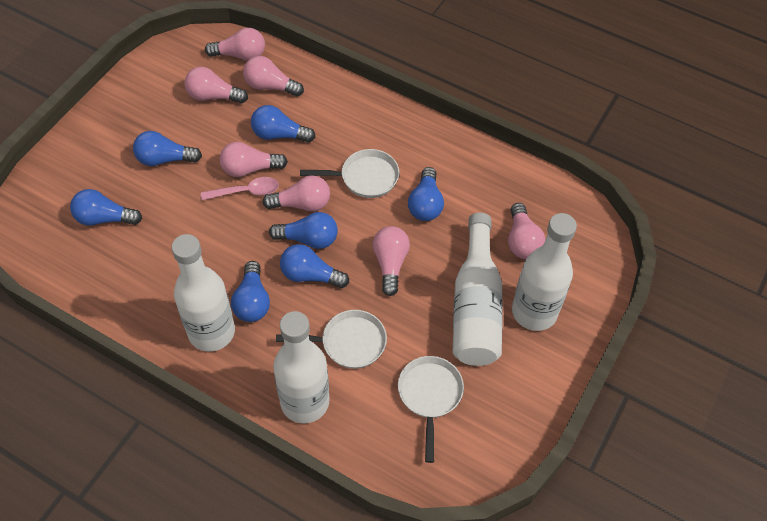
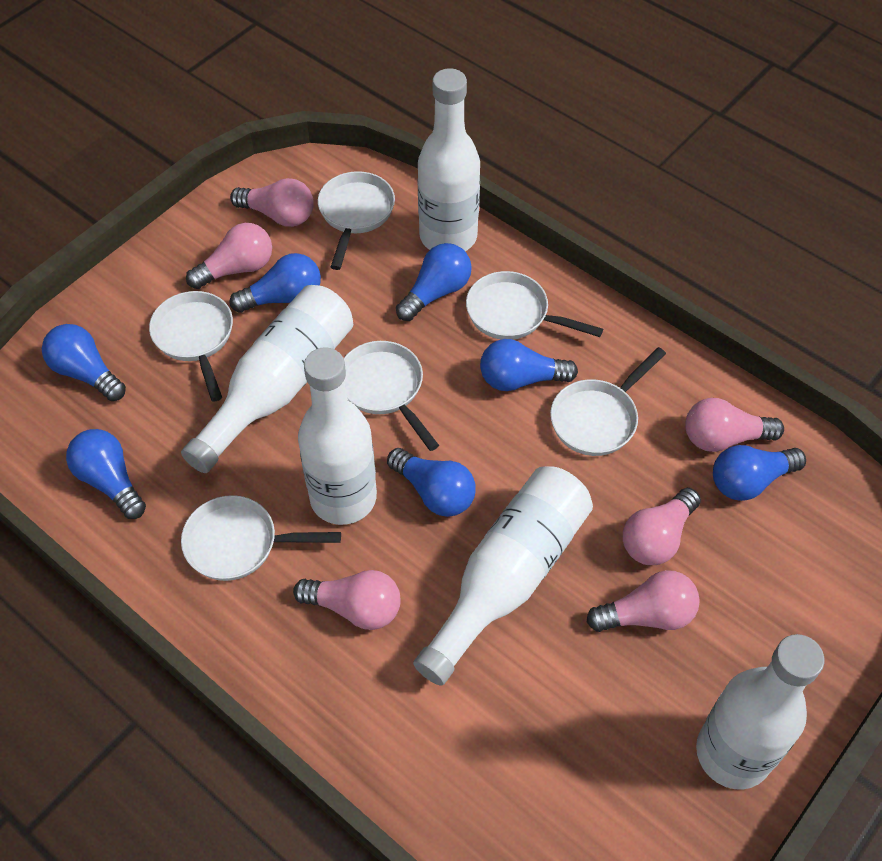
pink light bulb: 7 -> 6
pink spoon: 1 -> 0
white bottle: 4 -> 5
white pan: 3 -> 6

